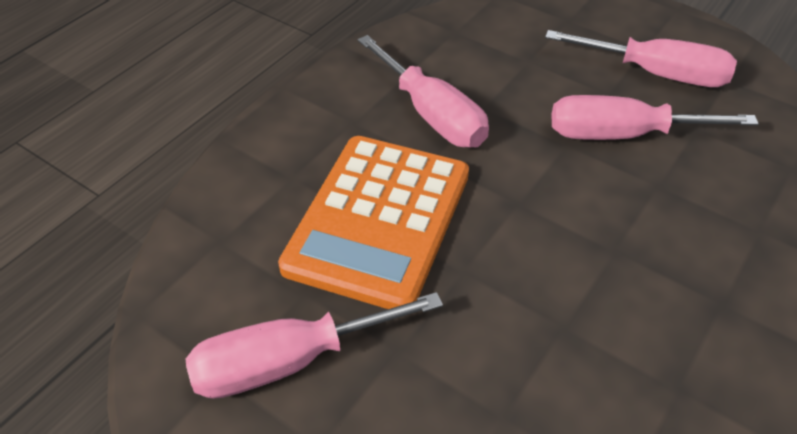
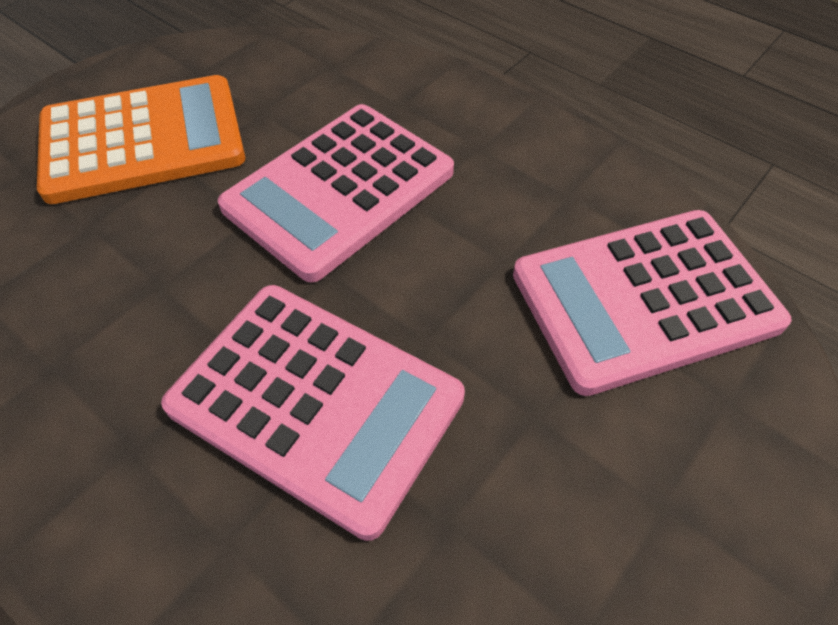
pink calculator: 0 -> 3
pink screwdriver: 4 -> 0

